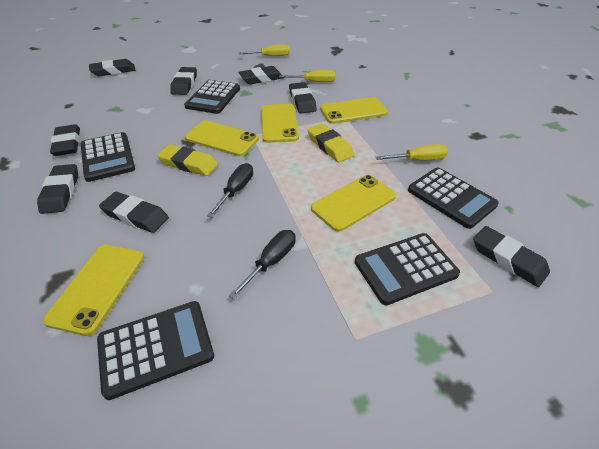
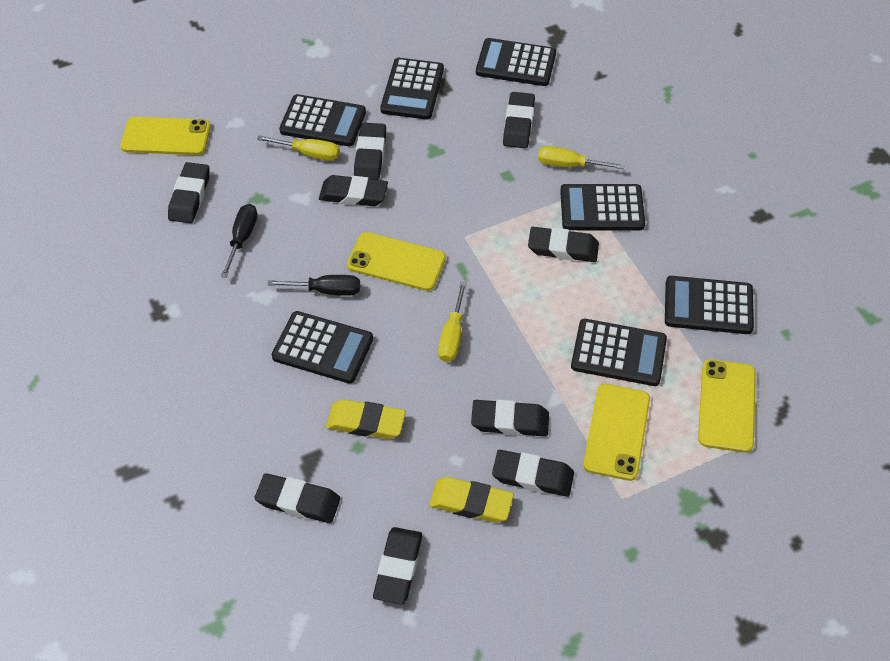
black calculator: 5 -> 7
black eraser: 8 -> 9
yellow phone: 5 -> 4

